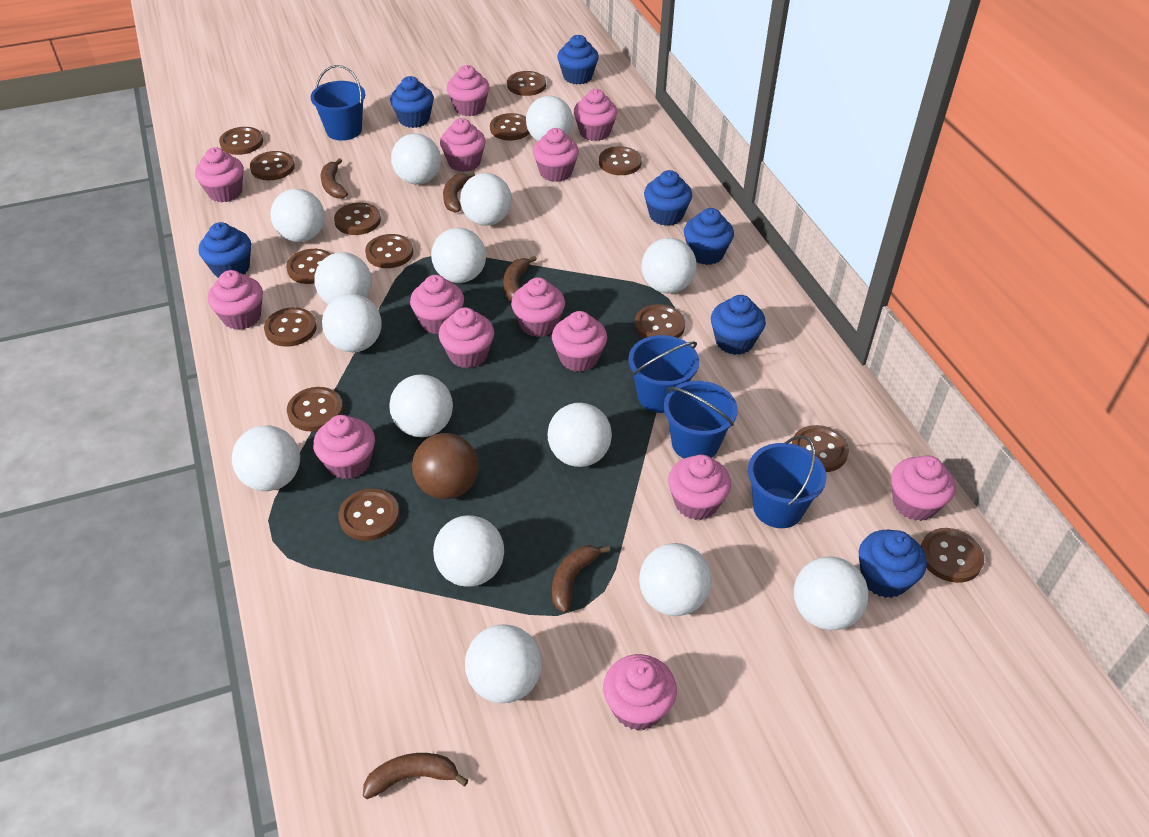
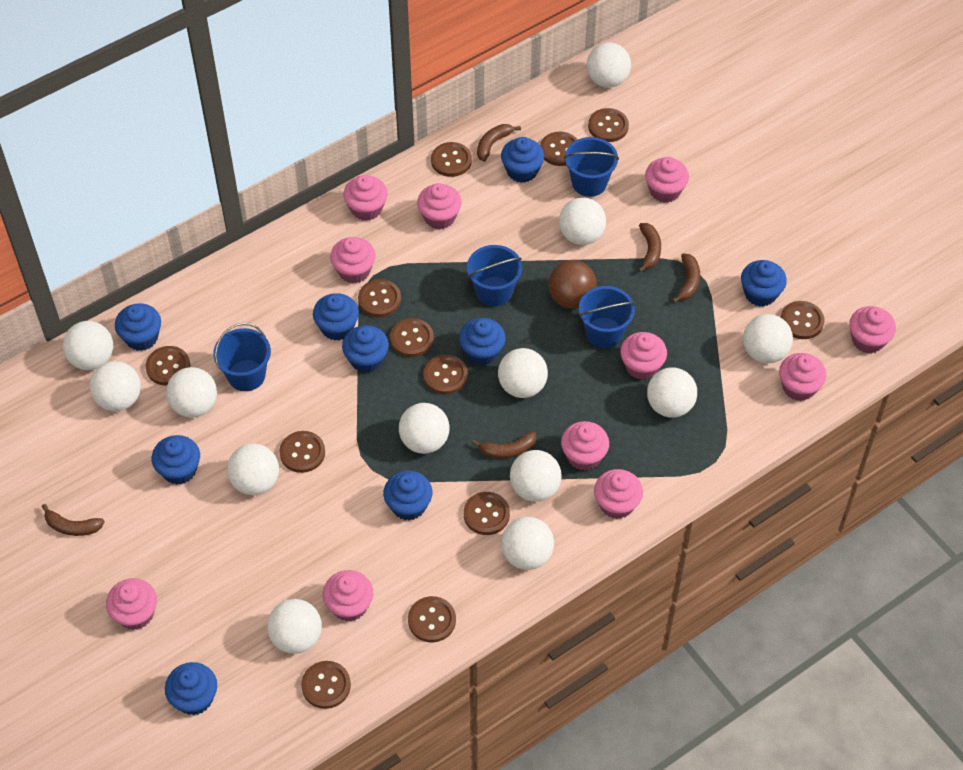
blue cupcake: 7 -> 9
brown button: 14 -> 12
pink cupcake: 14 -> 11
white ball: 15 -> 13

